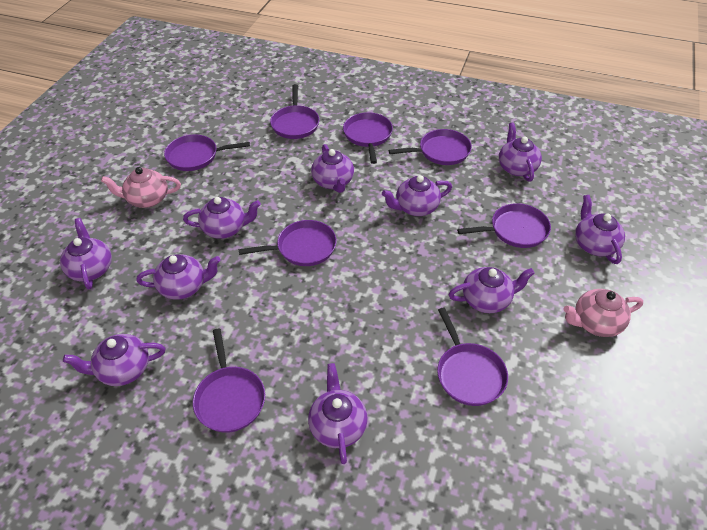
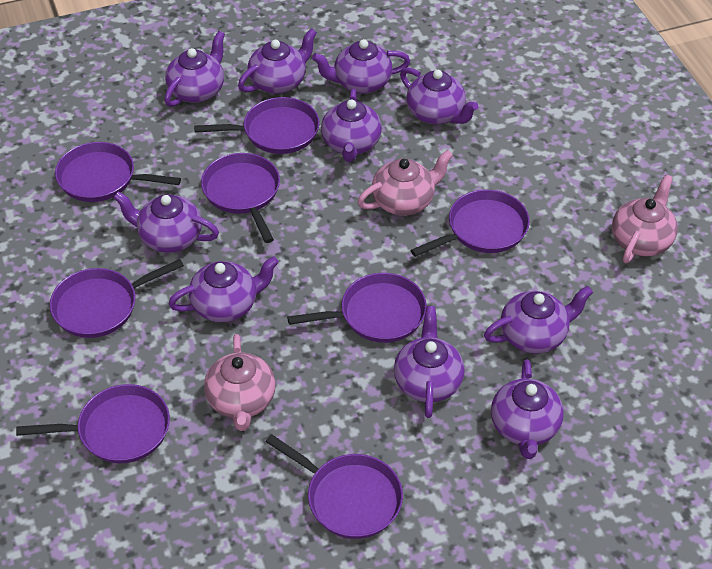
pink teapot: 2 -> 3

